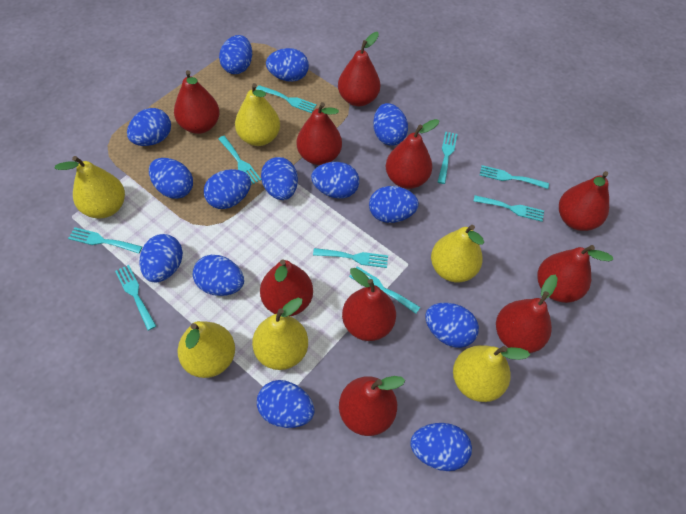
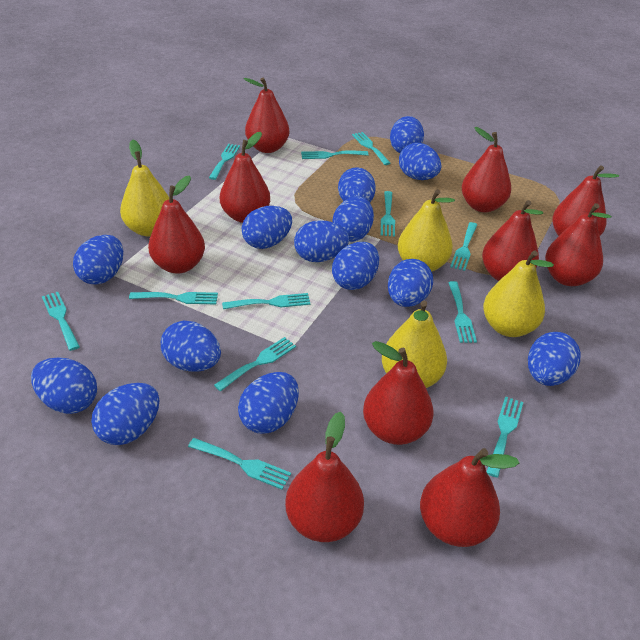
turquoise fork: 9 -> 12
yellow pear: 6 -> 4

